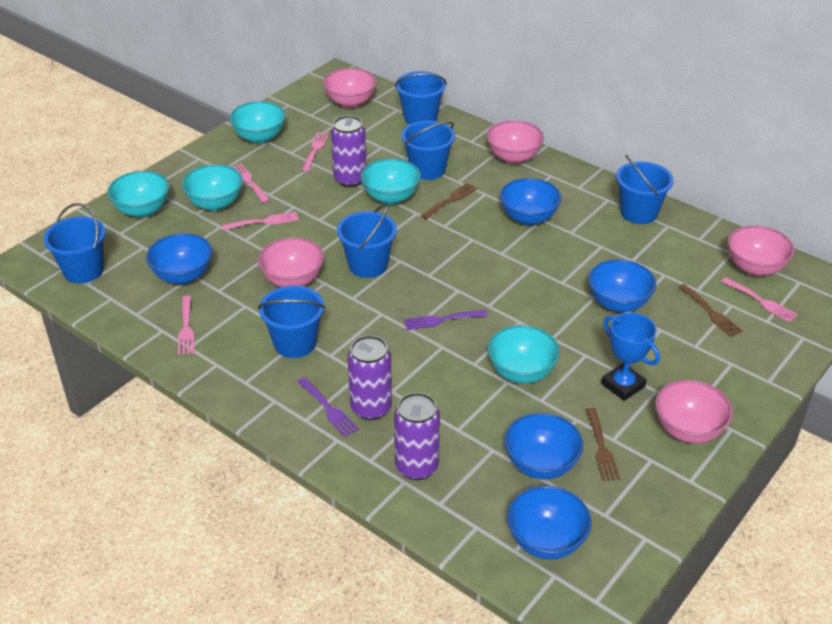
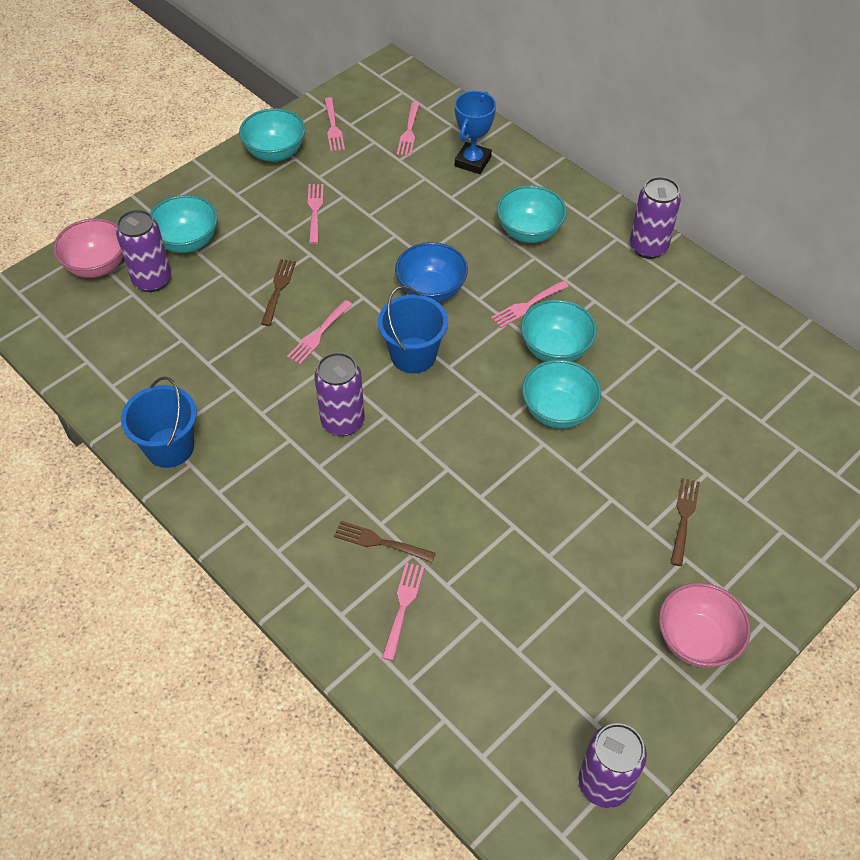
blue bowl: 5 -> 1
blue bucket: 6 -> 2
pink bowl: 5 -> 2
pink fork: 5 -> 6
purple can: 3 -> 4
purple fork: 2 -> 0

